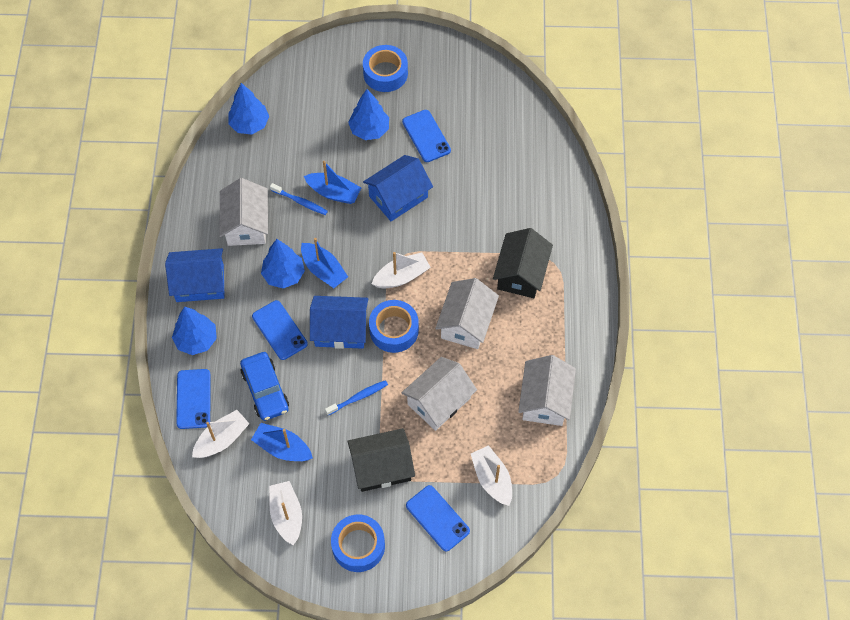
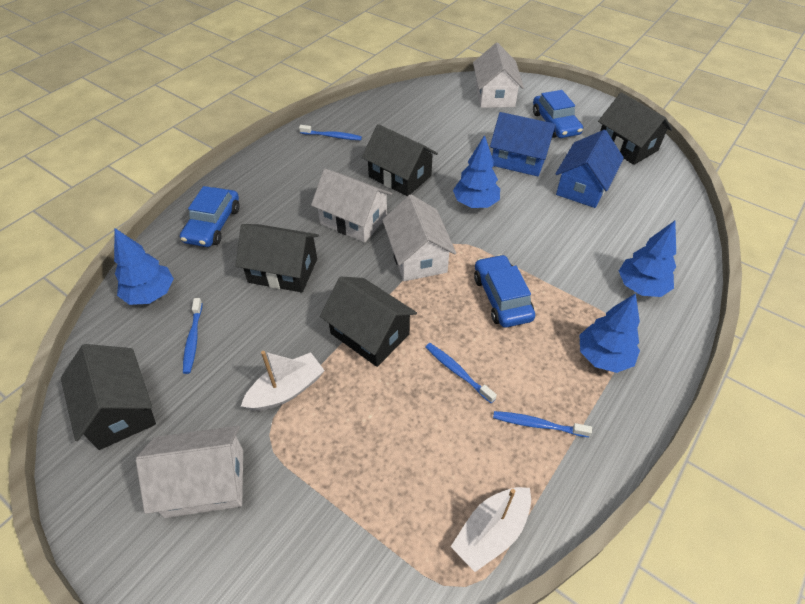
black house: 2 -> 5
blue boat: 3 -> 0
blue car: 1 -> 3
blue house: 3 -> 2
blue phone: 4 -> 0
blue tape: 3 -> 0
blue toothbrush: 2 -> 4
white boat: 4 -> 2

